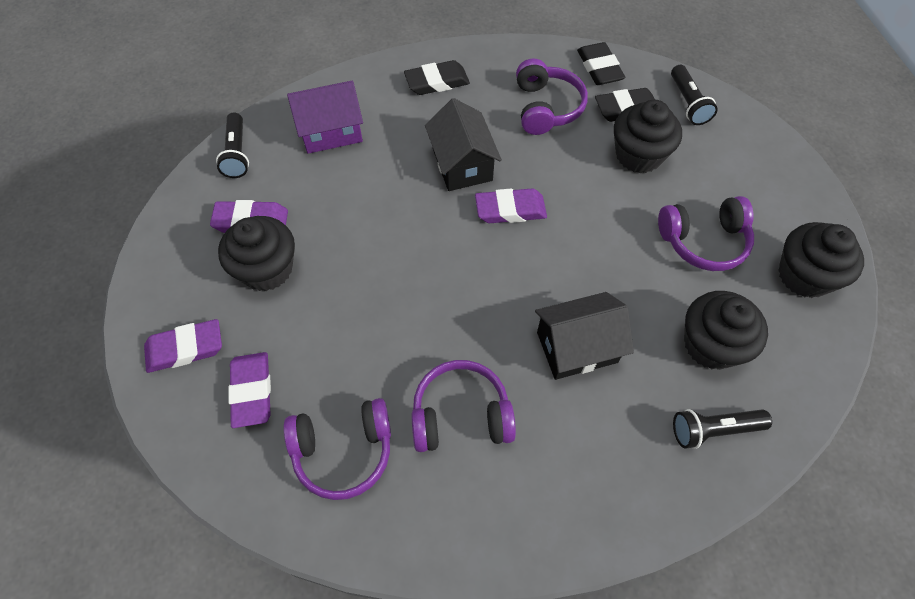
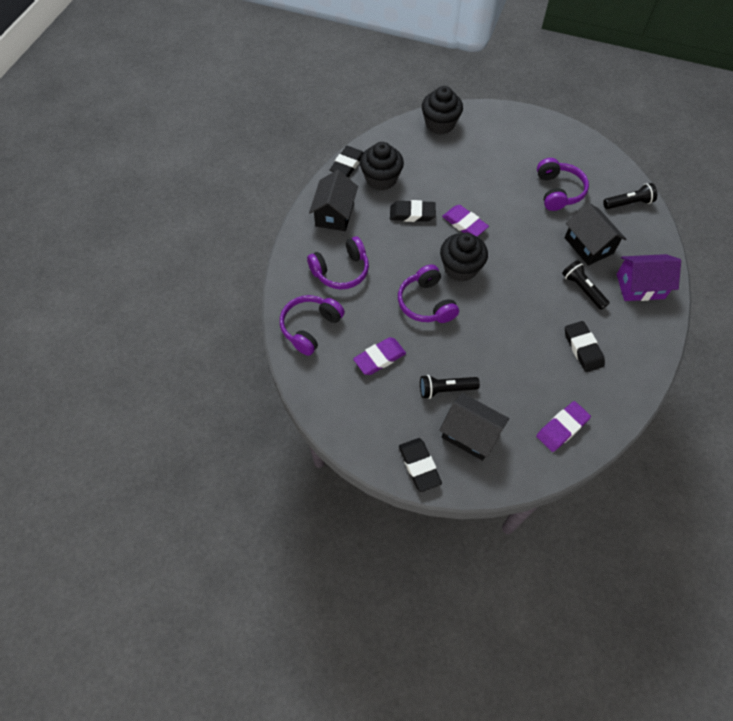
black cupcake: 4 -> 3
black eraser: 3 -> 4
black house: 2 -> 3
purple eraser: 4 -> 3

